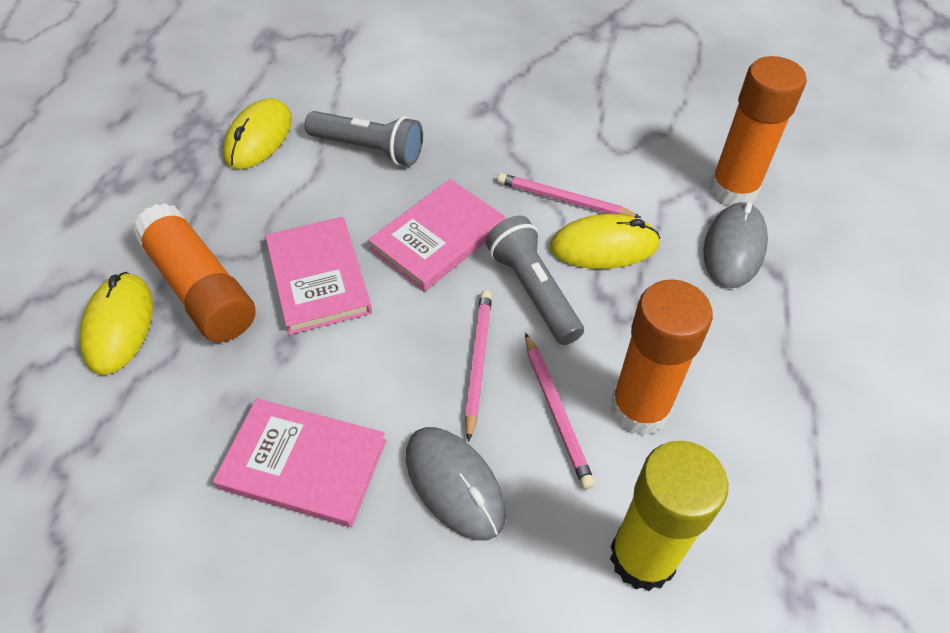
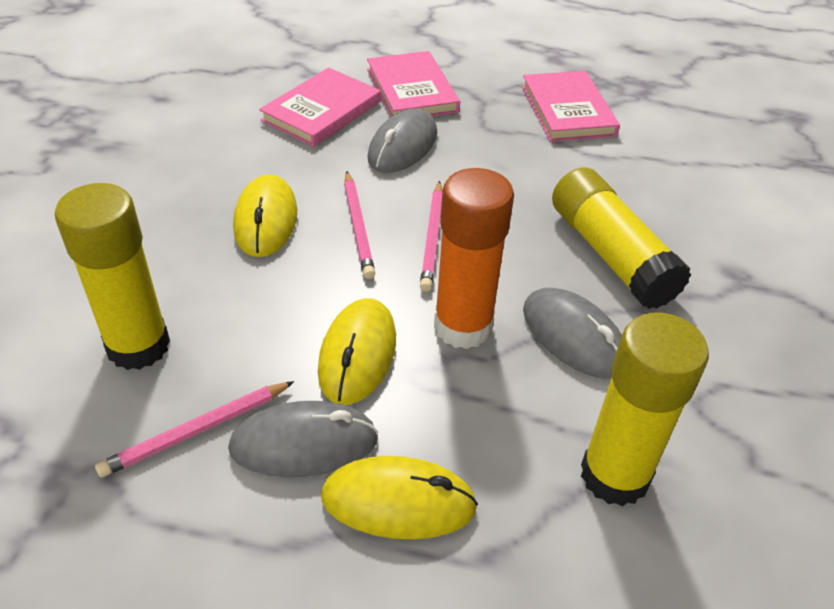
grey flashlight: 2 -> 0
grey mouse: 2 -> 3
orange glue stick: 3 -> 1
yellow glue stick: 1 -> 3

